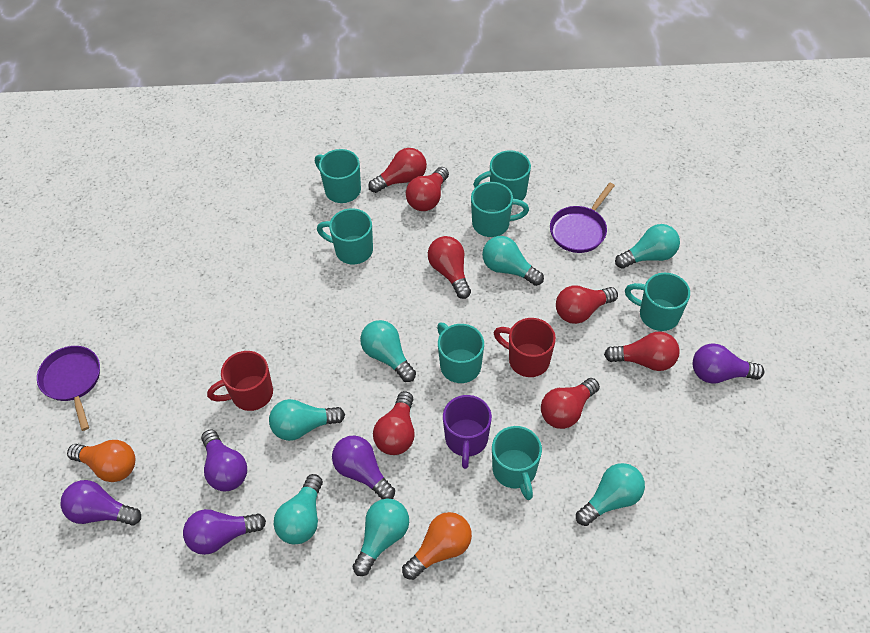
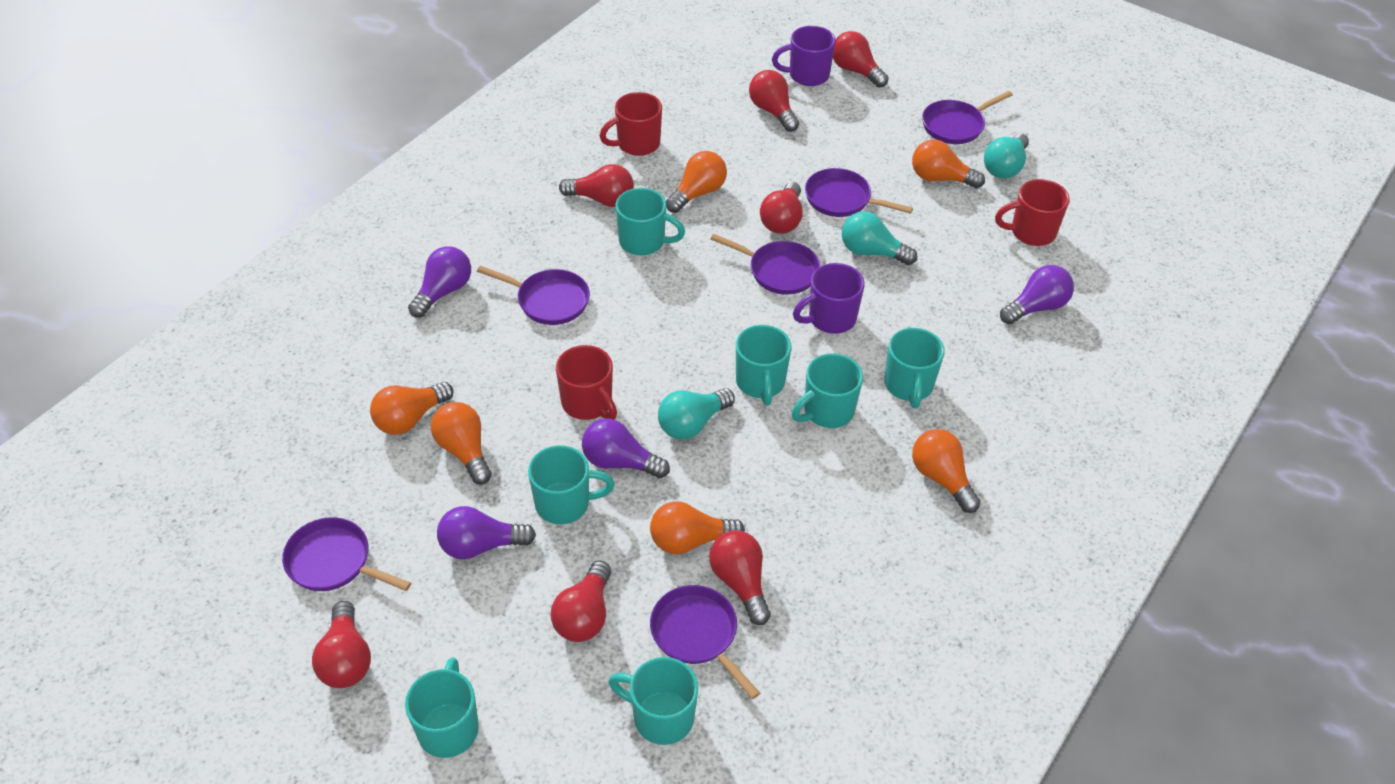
orange light bulb: 2 -> 6
purple light bulb: 5 -> 4
purple mug: 1 -> 2
purple pan: 2 -> 6
red mug: 2 -> 3
turquoise light bulb: 7 -> 3

